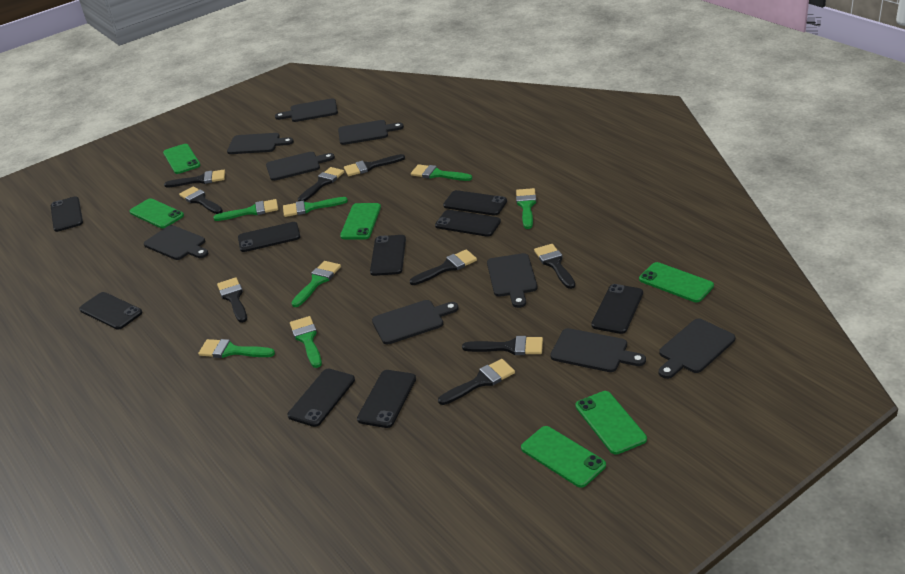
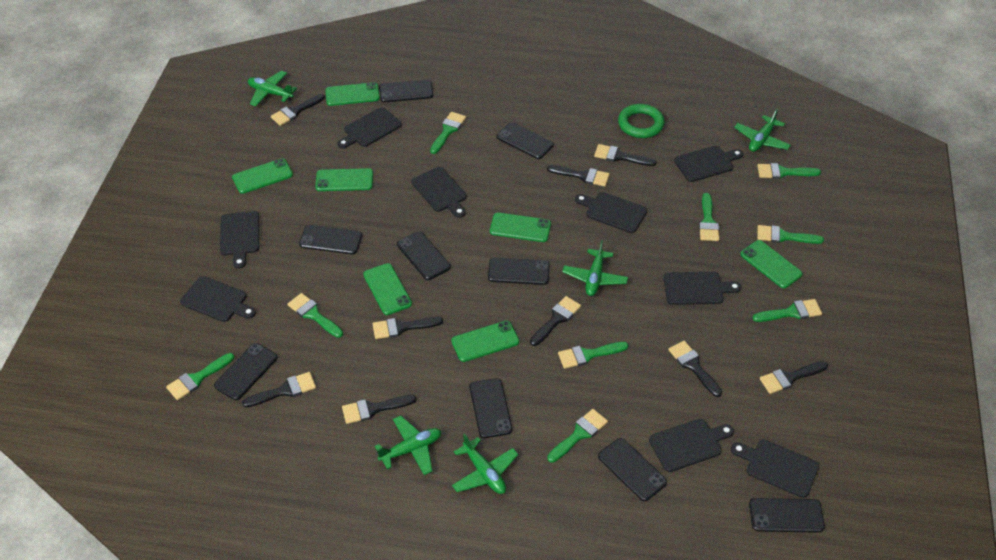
green brush: 7 -> 9
green phone: 6 -> 7
green plane: 0 -> 5
green ring: 0 -> 1

